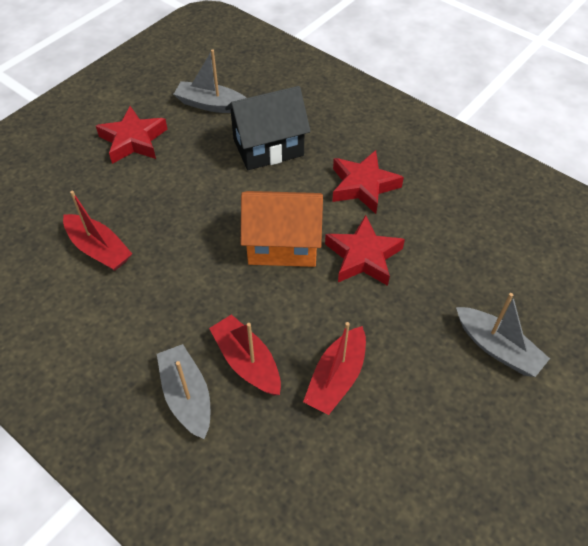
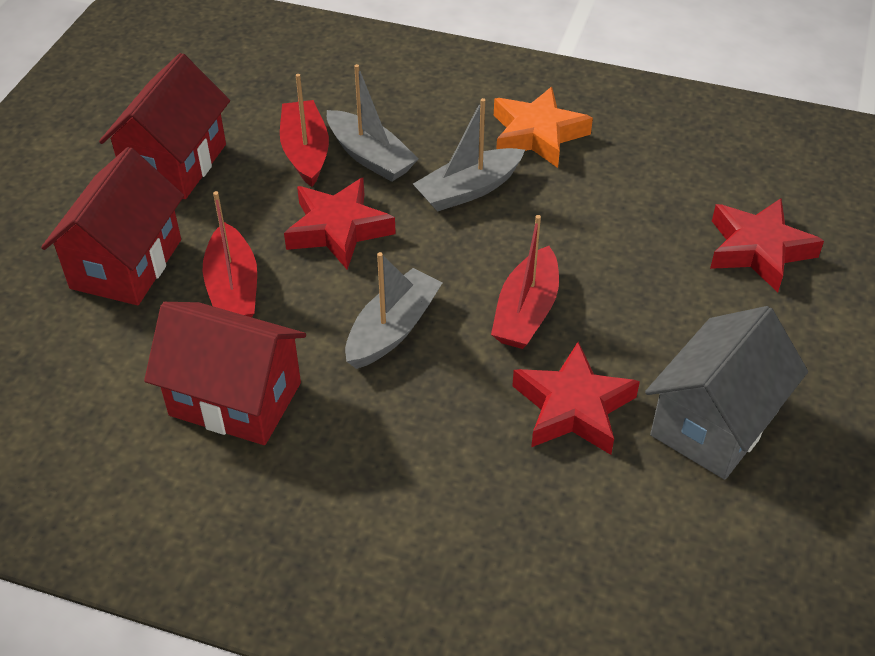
black house: 1 -> 0
grey house: 0 -> 1
orange house: 1 -> 0
orange star: 0 -> 1
red house: 0 -> 3

